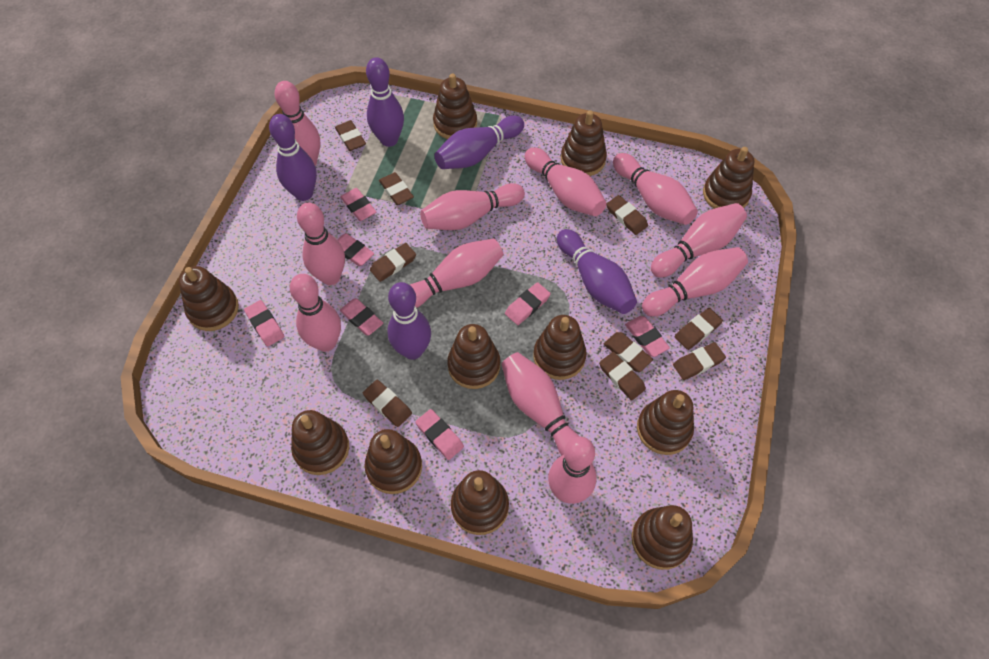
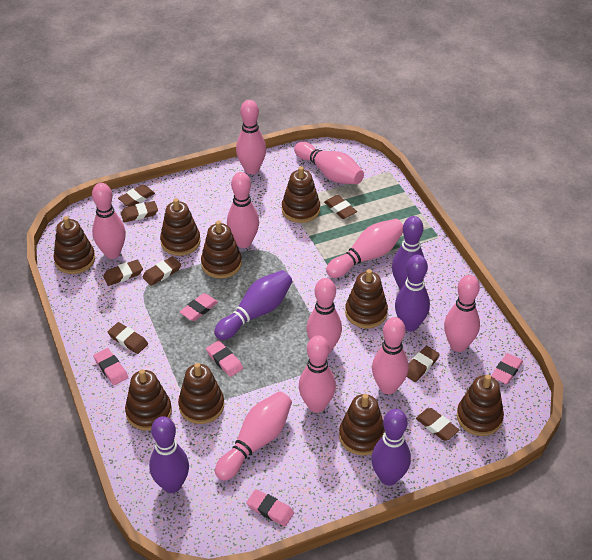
brown eraser: 9 -> 8
brown stacking toy: 11 -> 9
pink bowling pin: 11 -> 10
pink eraser: 7 -> 5

